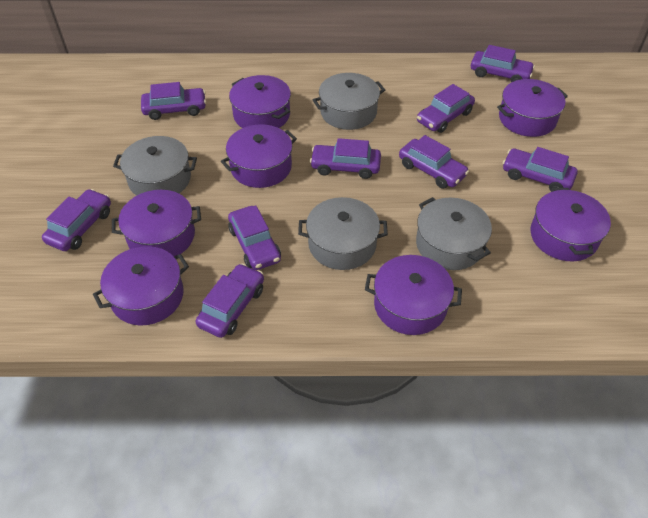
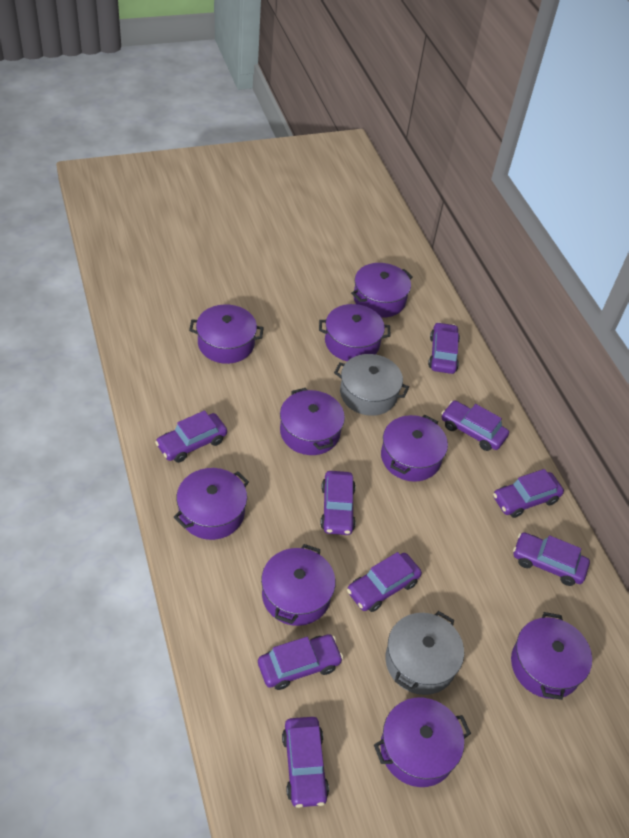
grey pot: 4 -> 2
purple pot: 7 -> 9

